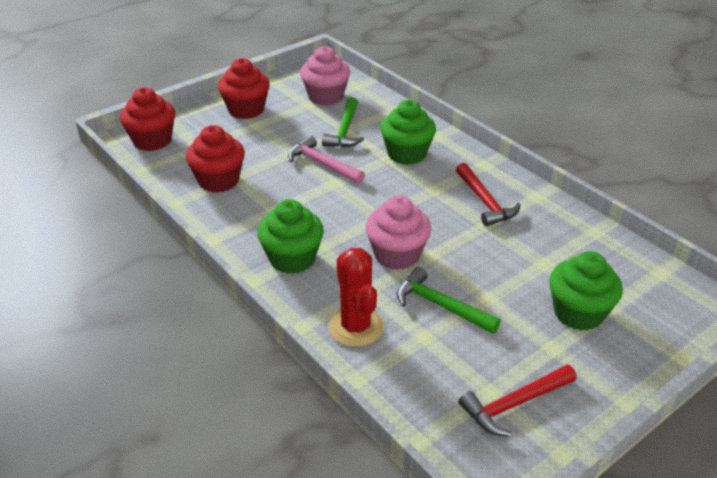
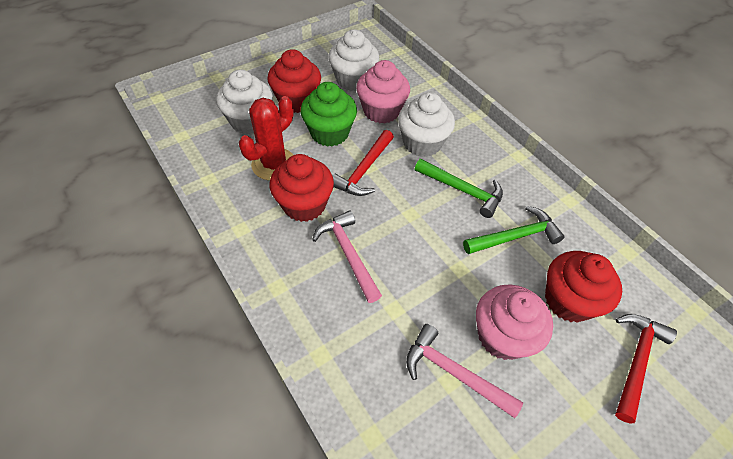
green cupcake: 3 -> 1
pink hammer: 1 -> 2
white cupcake: 0 -> 3

